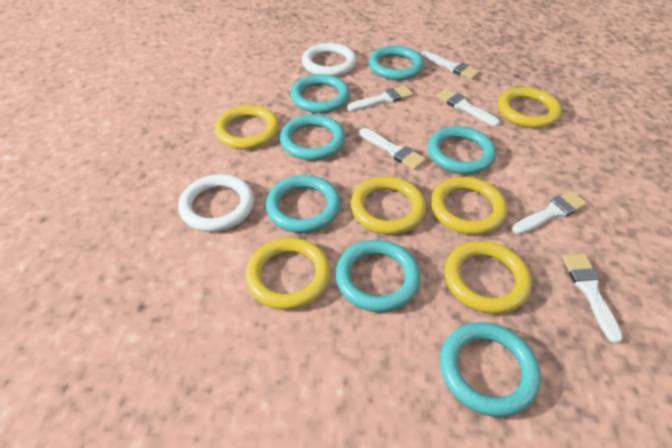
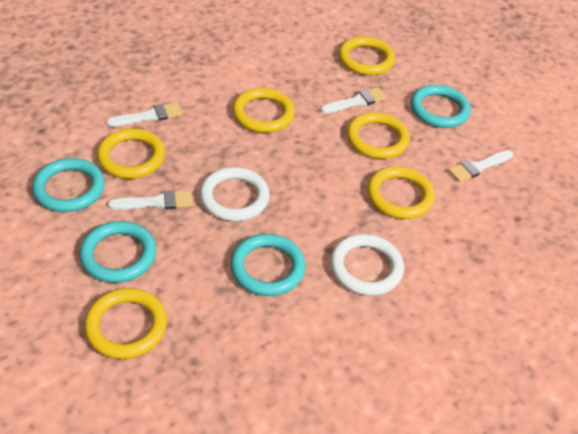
turquoise ring: 7 -> 4
white brush: 6 -> 4

